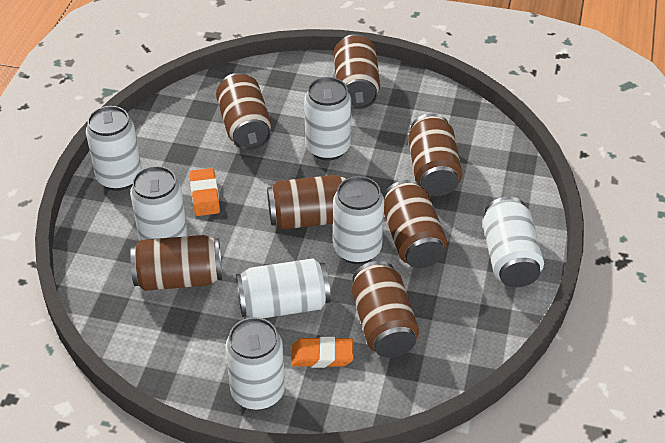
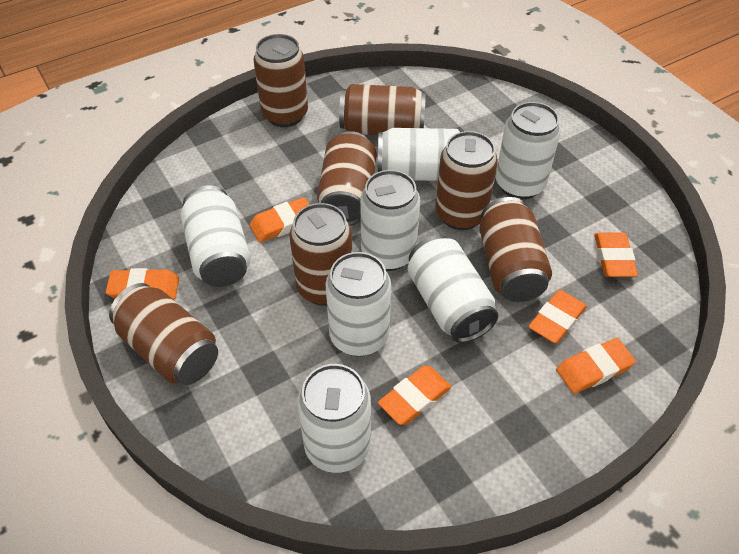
orange eraser: 2 -> 6

